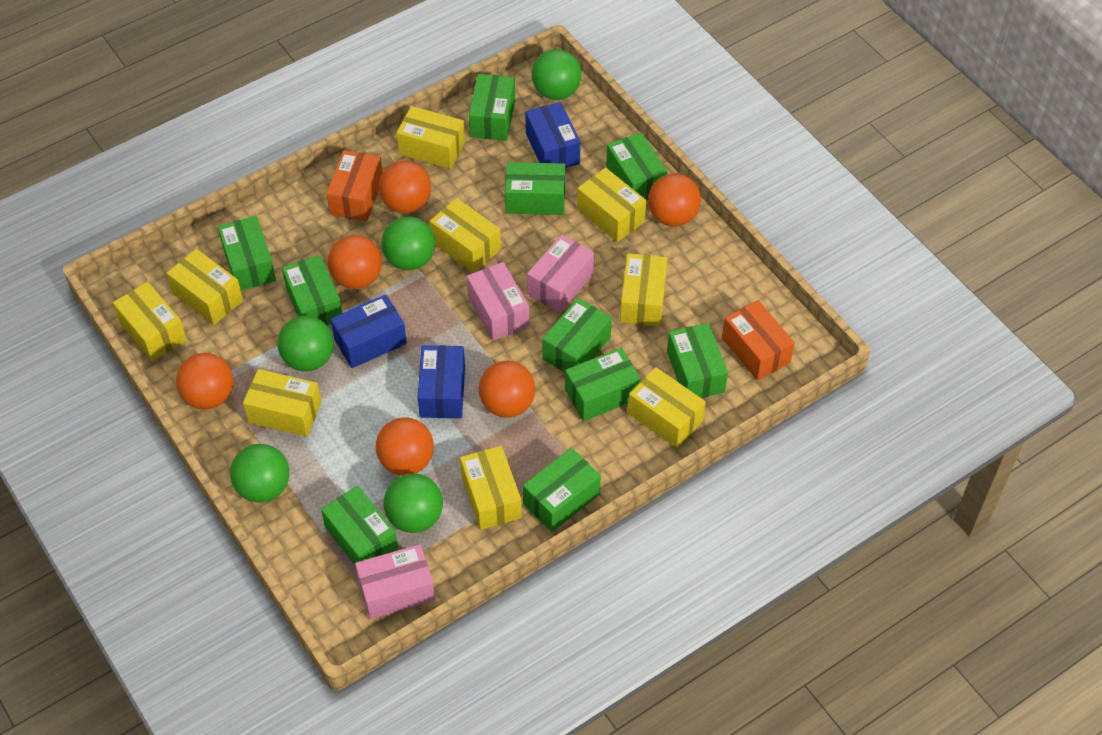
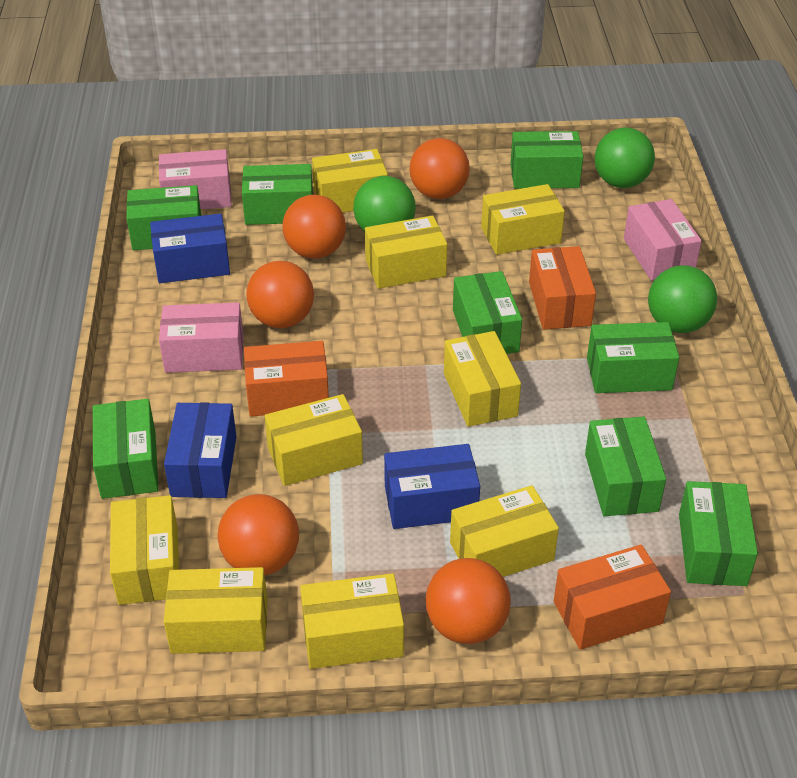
green ball: 5 -> 3
green box: 10 -> 8
orange ball: 6 -> 5
orange box: 2 -> 3

